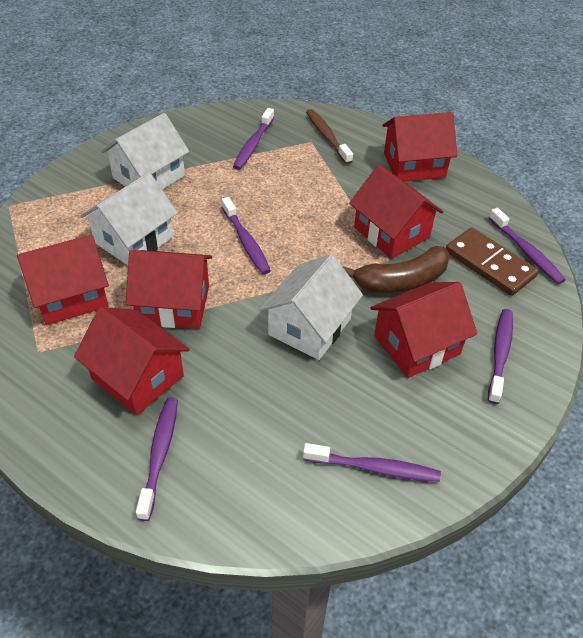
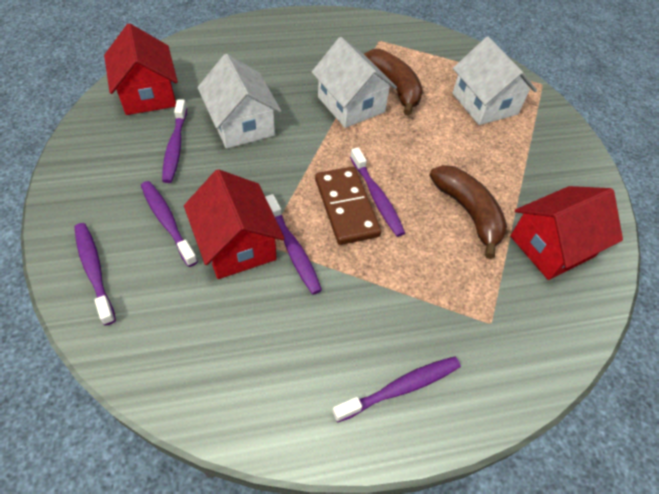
brown banana: 1 -> 2
brown toothbrush: 1 -> 0
red house: 6 -> 3

